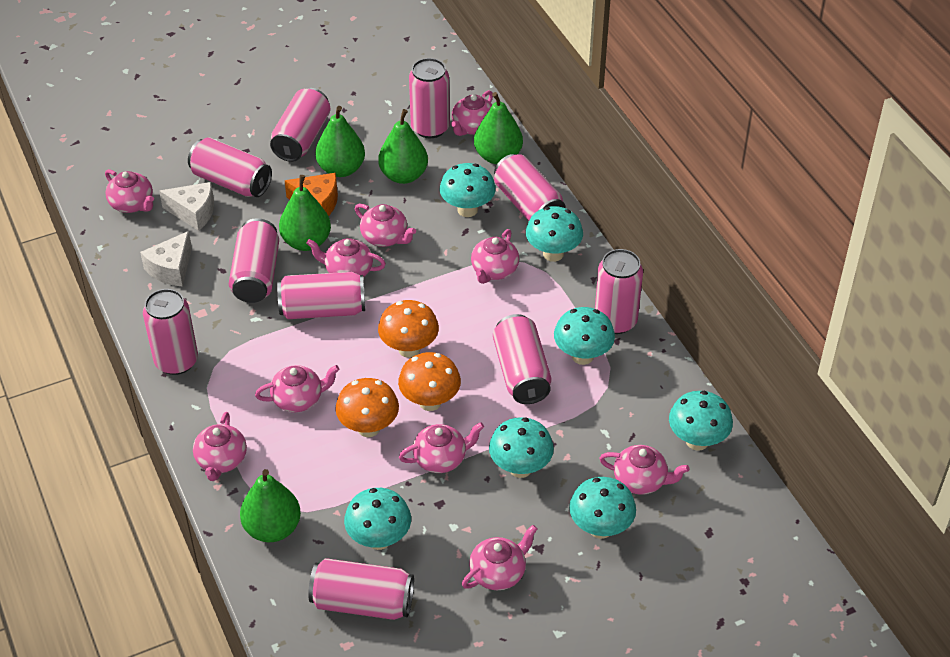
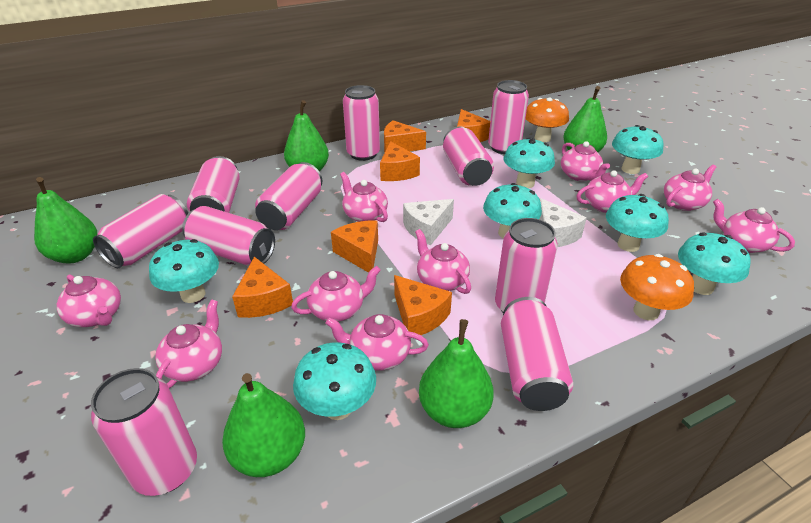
orange cheese: 1 -> 6
orange mushroom: 3 -> 2

